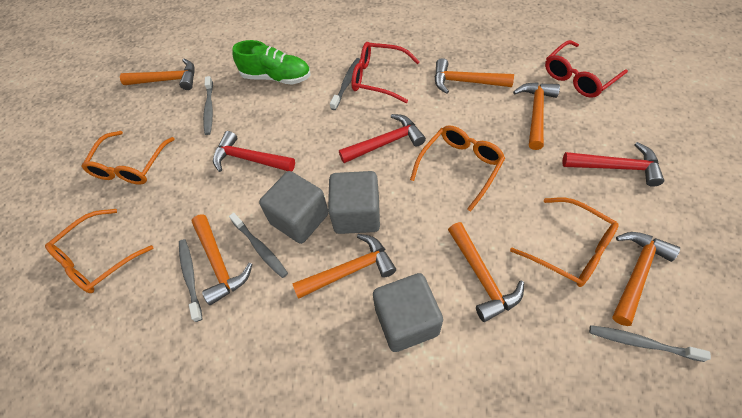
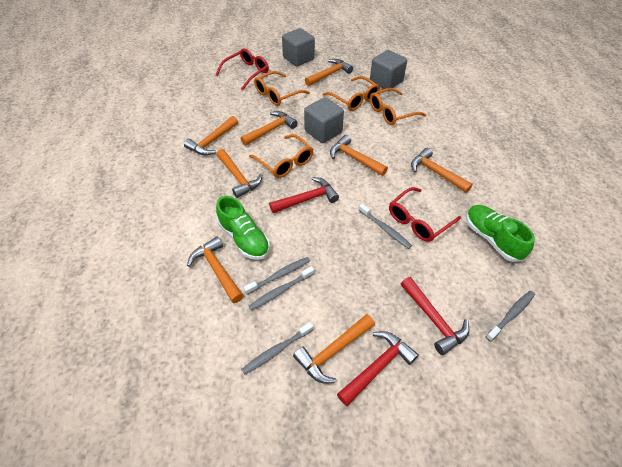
green shoe: 1 -> 2
orange hammer: 7 -> 8

